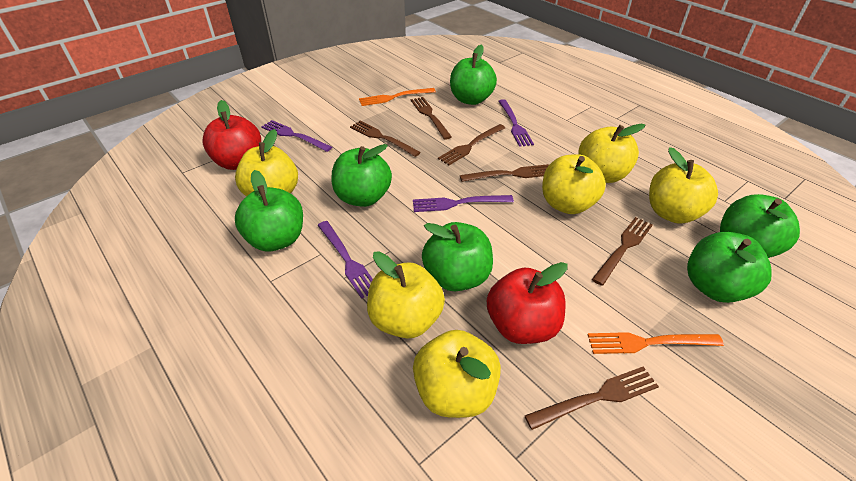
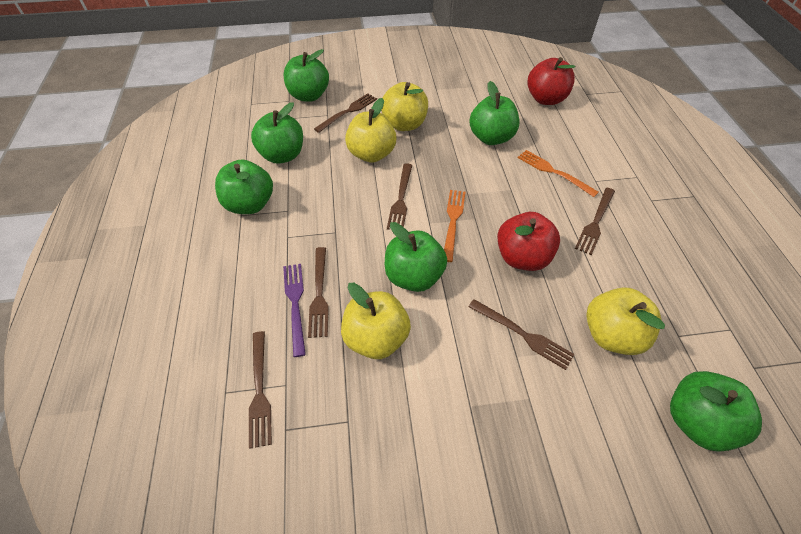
purple fork: 4 -> 1
yellow apple: 6 -> 4

